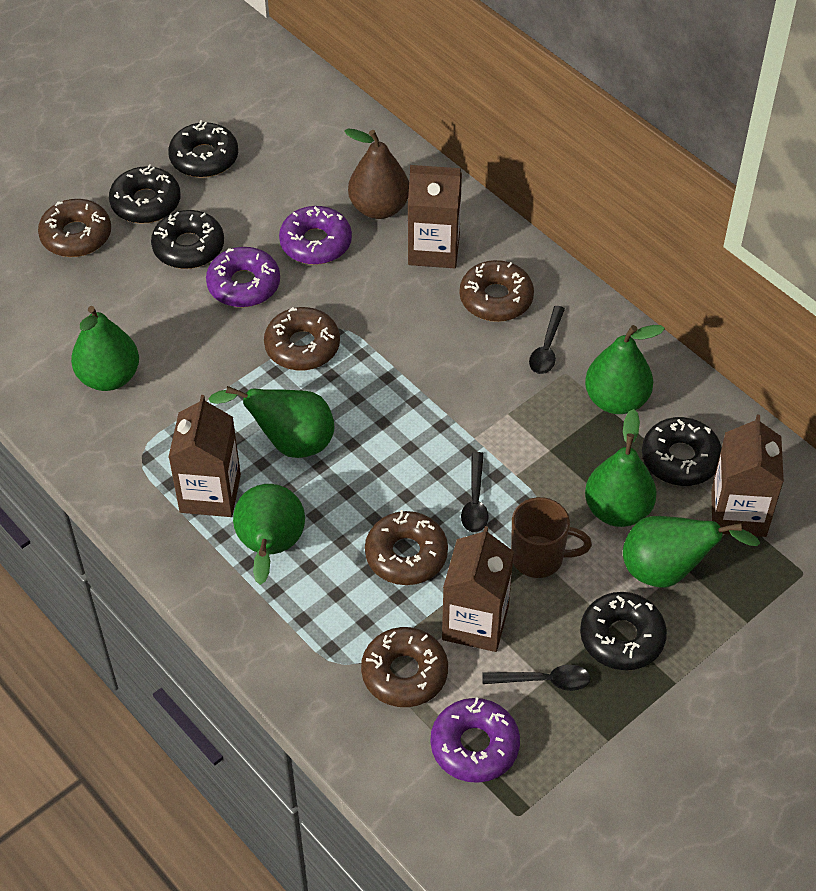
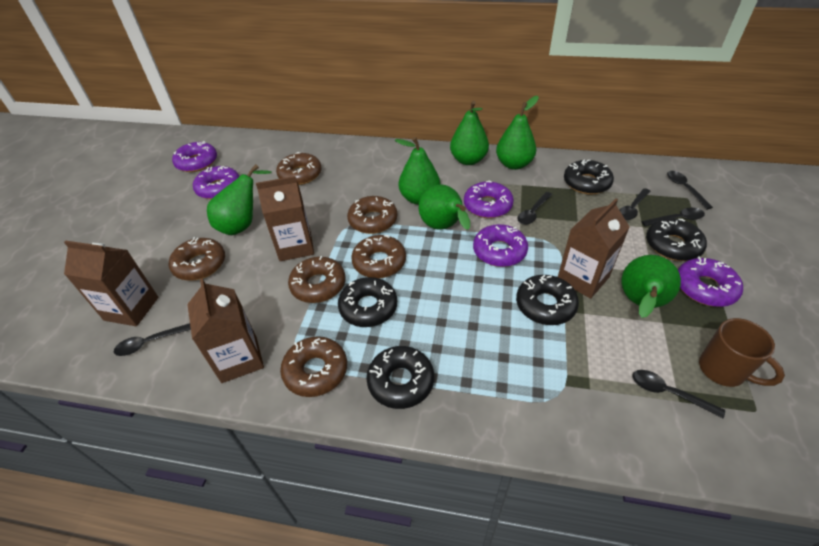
black spoon: 3 -> 6
brown donut: 5 -> 6
brown pear: 1 -> 0
purple donut: 3 -> 5

